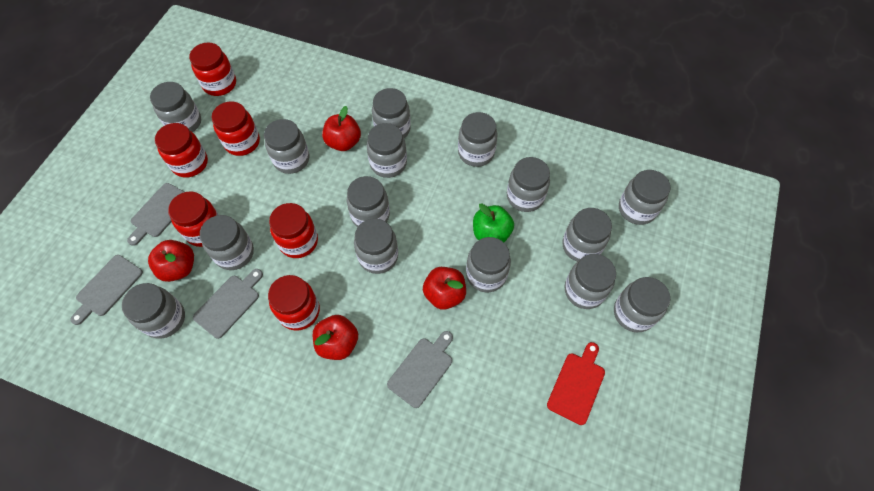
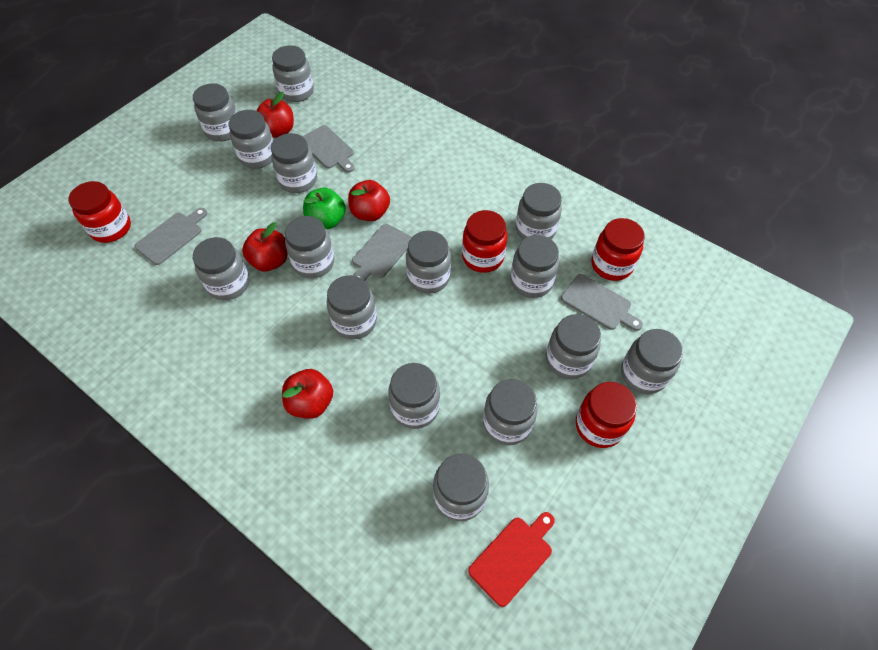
red jar: 6 -> 4

